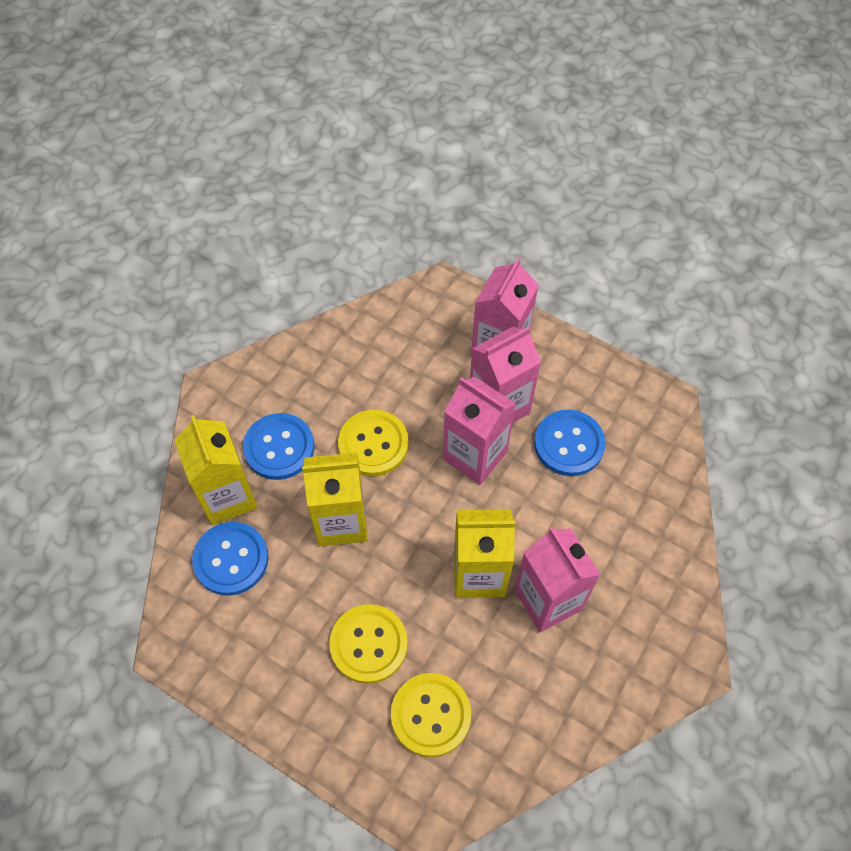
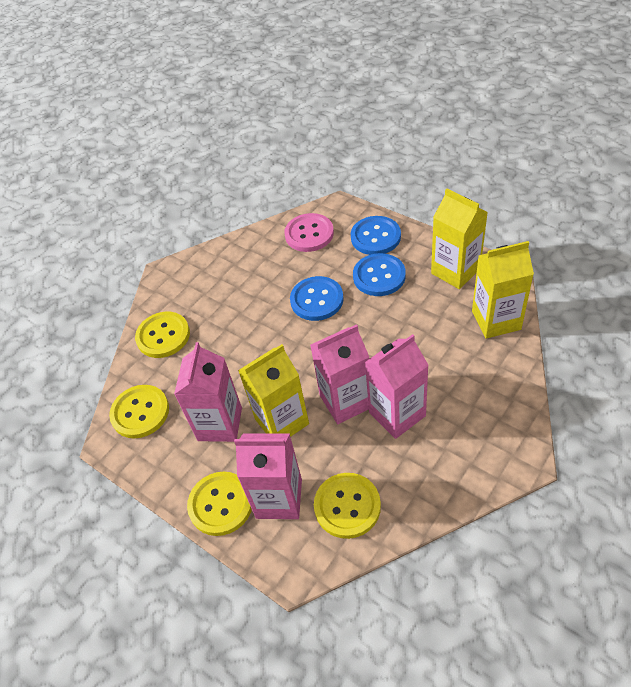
pink button: 0 -> 1
yellow button: 3 -> 4

